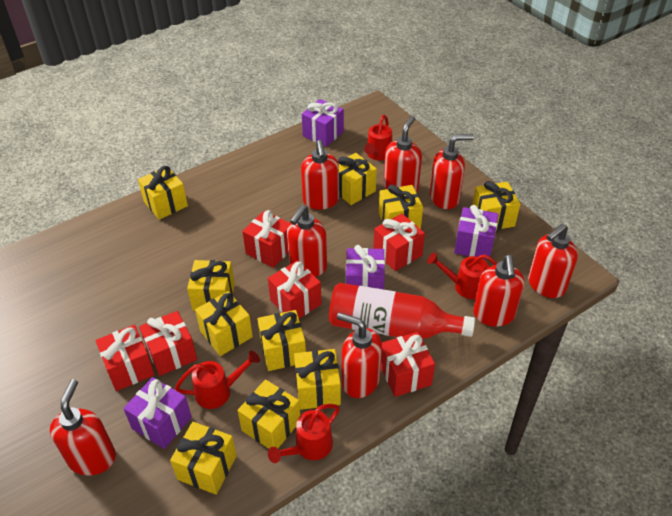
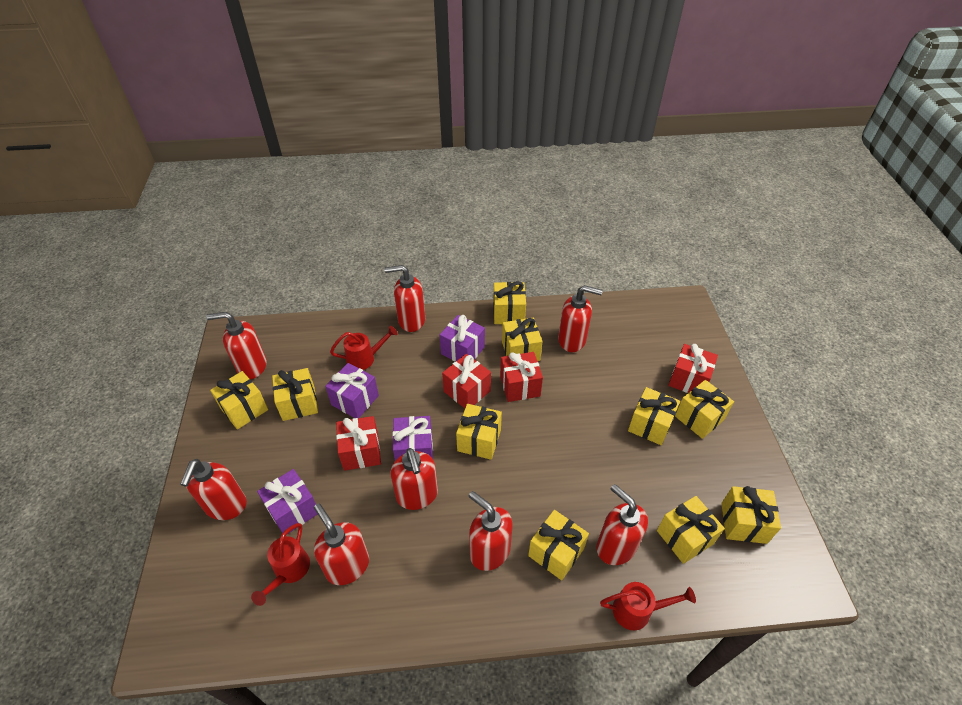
red bottle: 1 -> 0
red gift: 6 -> 4
red watering can: 4 -> 3

